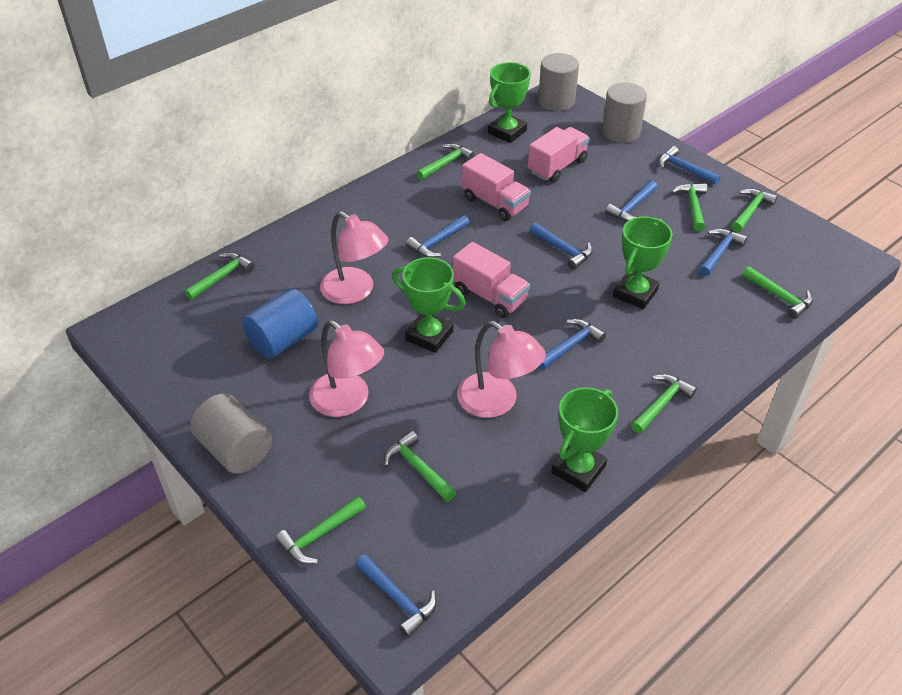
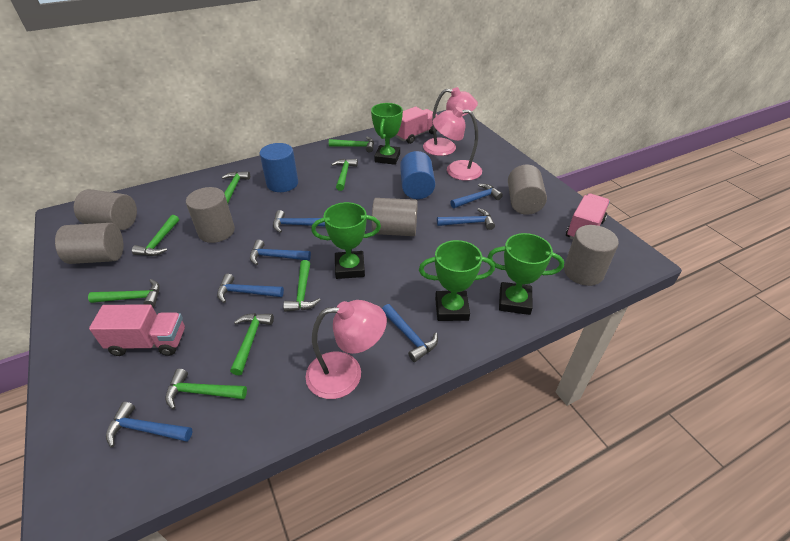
blue cylinder: 1 -> 2
grey cylinder: 3 -> 6

